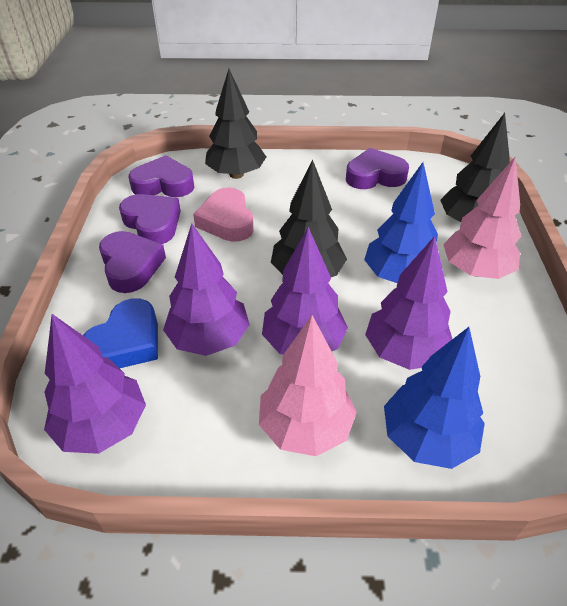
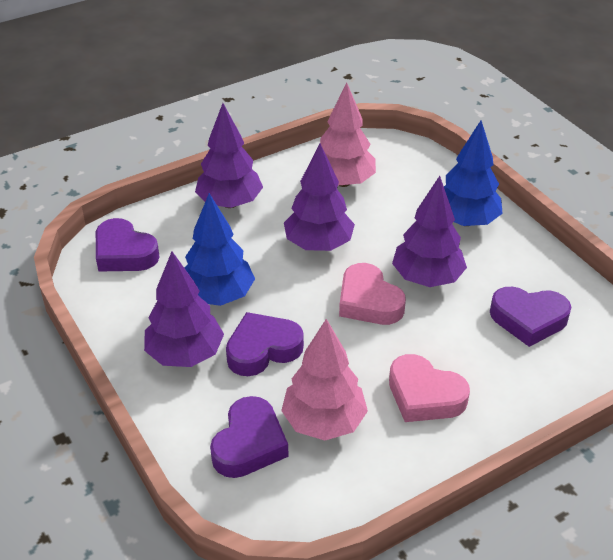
black tree: 3 -> 0
blue heart: 1 -> 0
pink heart: 1 -> 2

